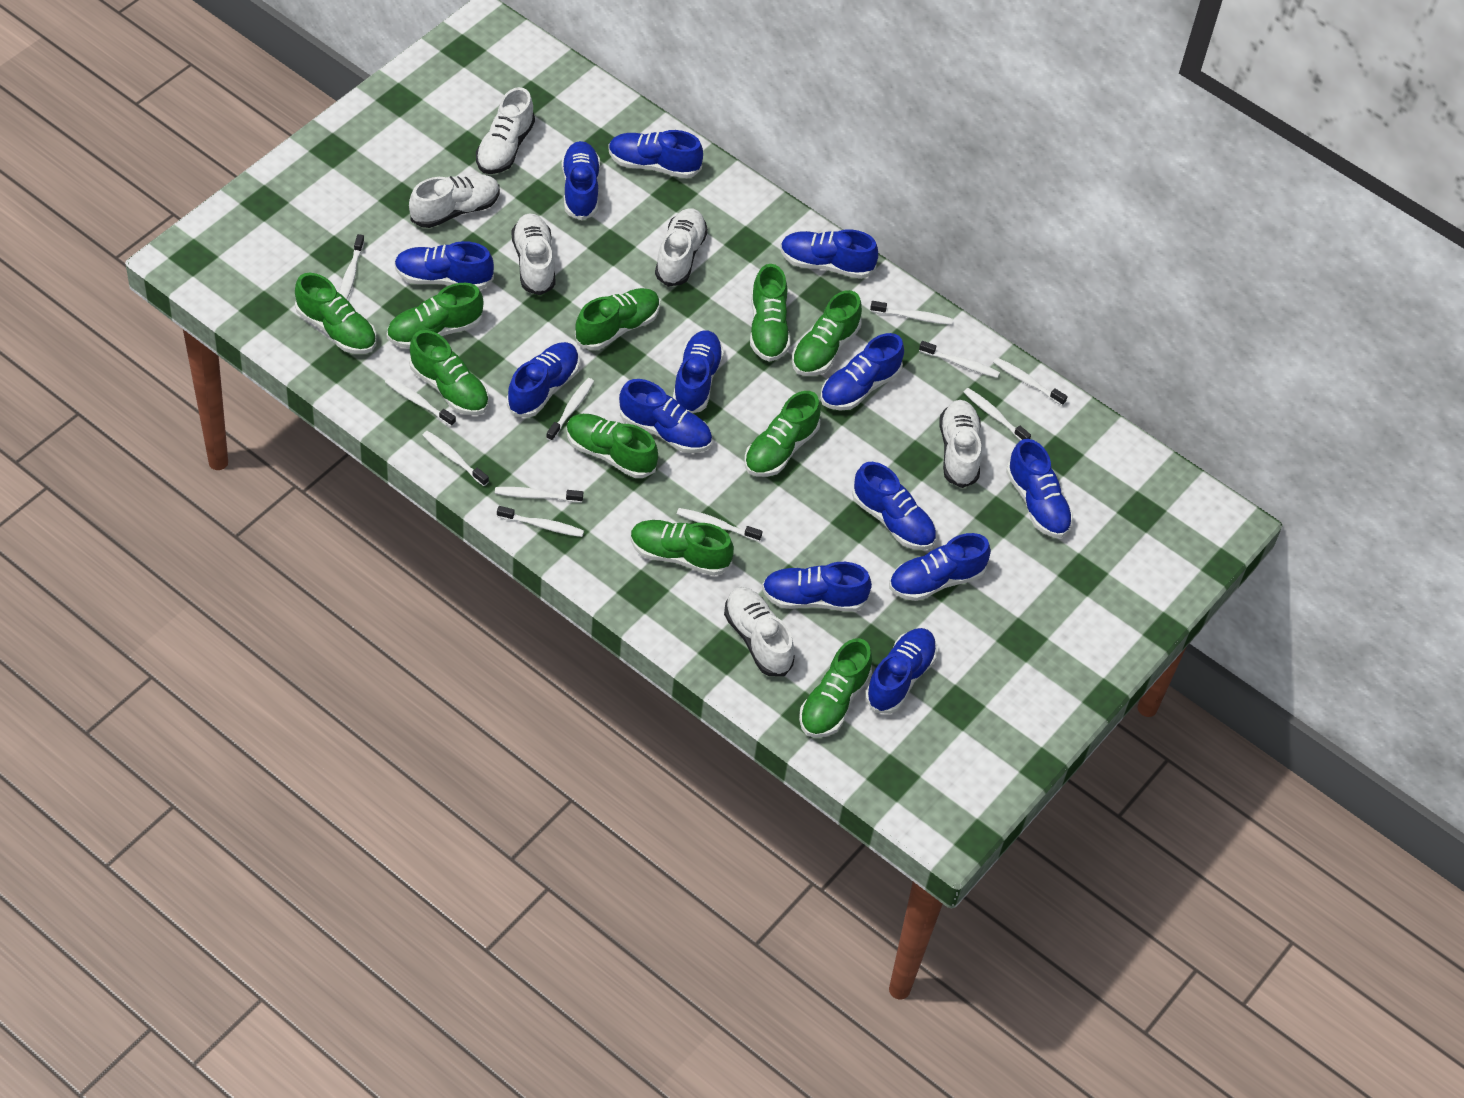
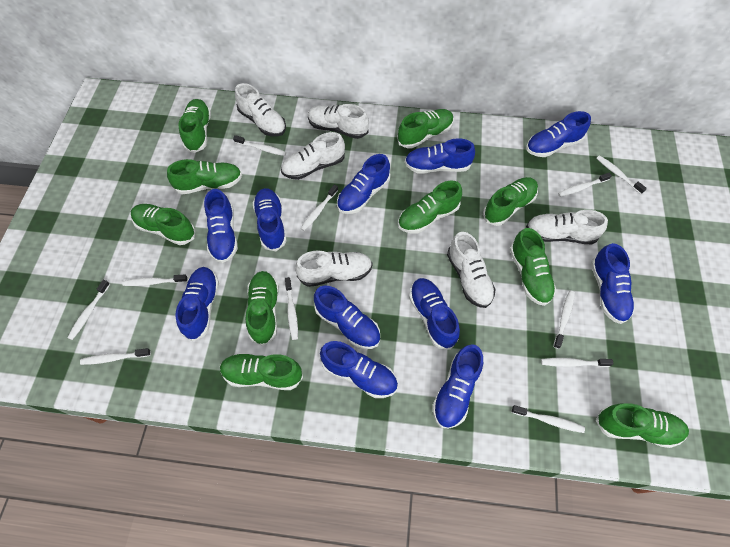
blue shoe: 13 -> 11

